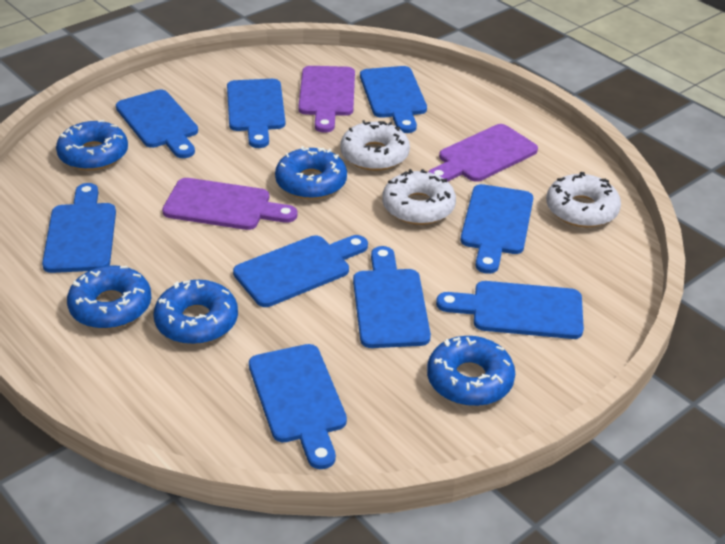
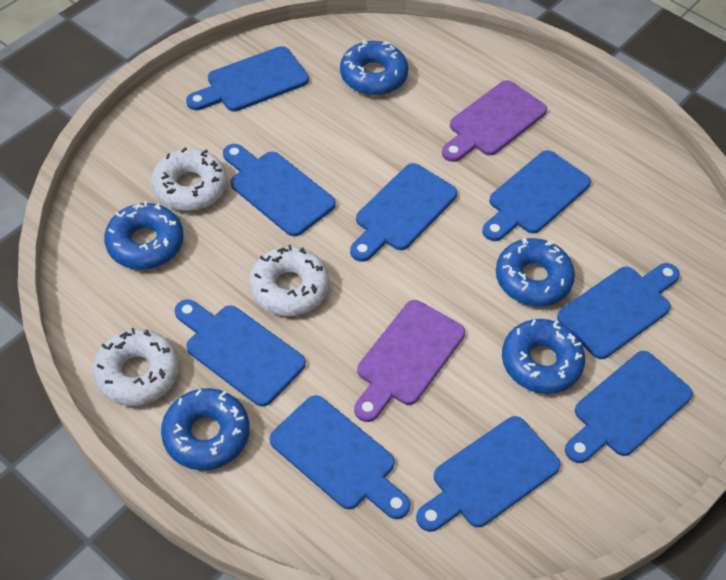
purple cutting board: 3 -> 2

